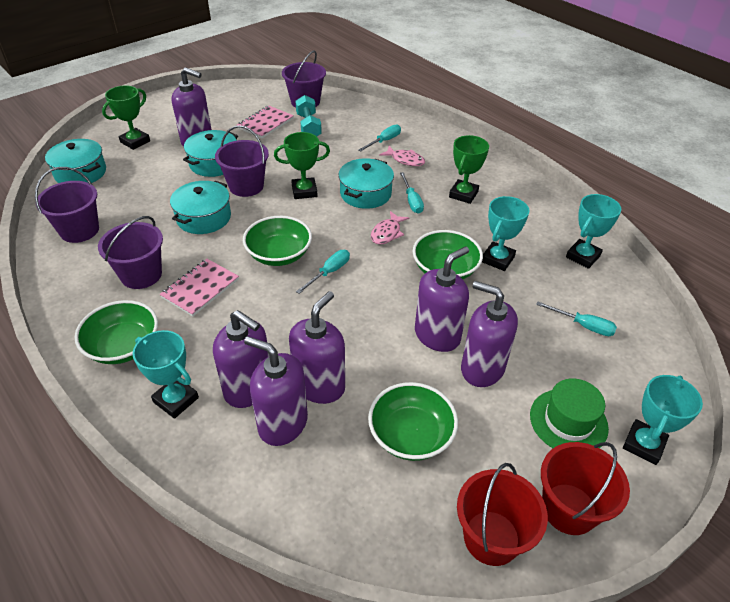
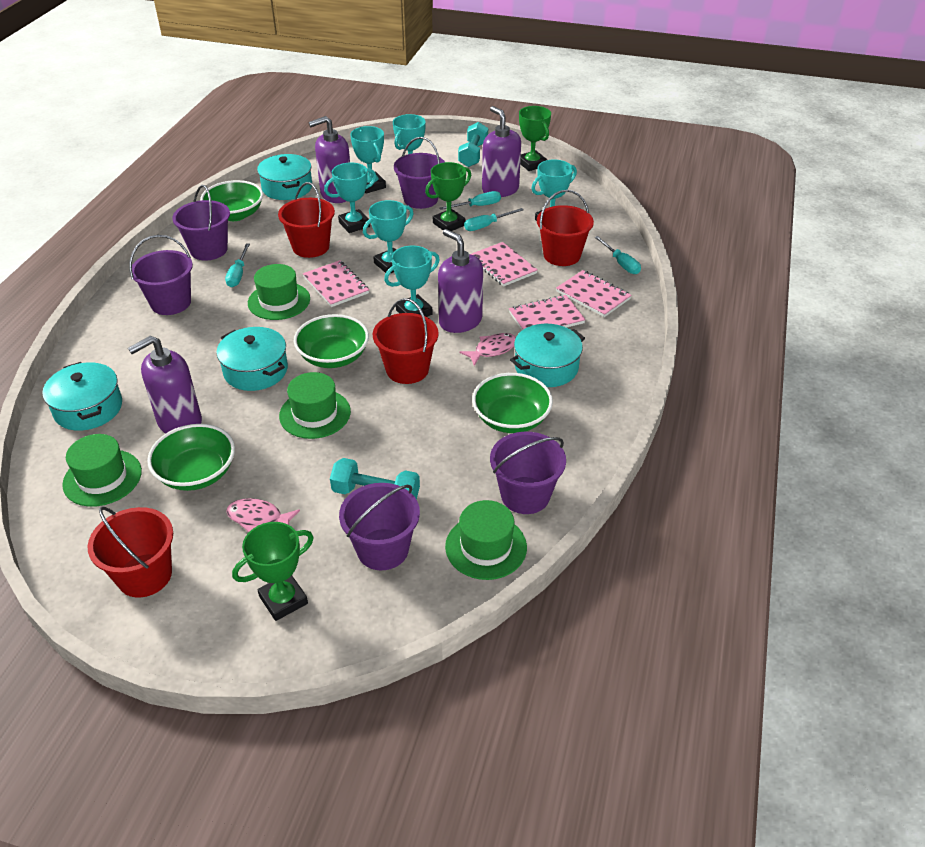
green hat: 1 -> 4
pink notebook: 2 -> 4
purple bucket: 4 -> 5
purple soap dispenser: 6 -> 4
red bucket: 2 -> 4
turquoise dumbbell: 1 -> 2
turquoise trophy: 4 -> 6

